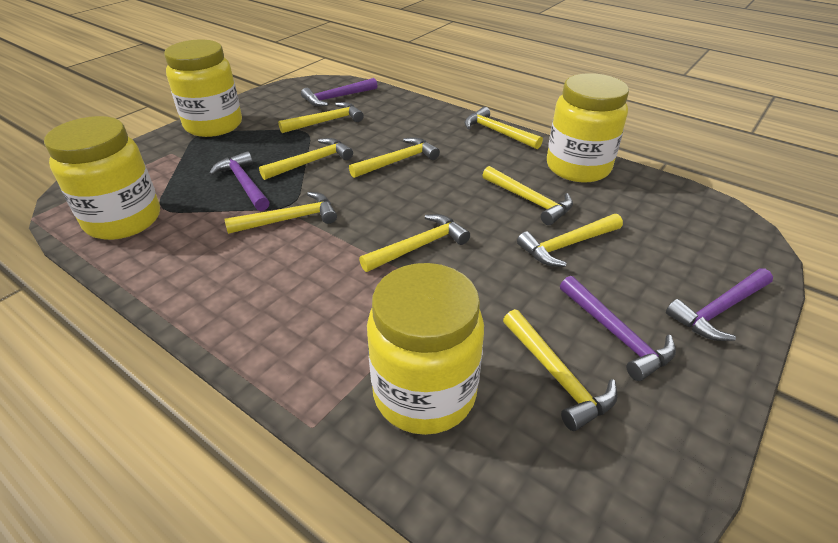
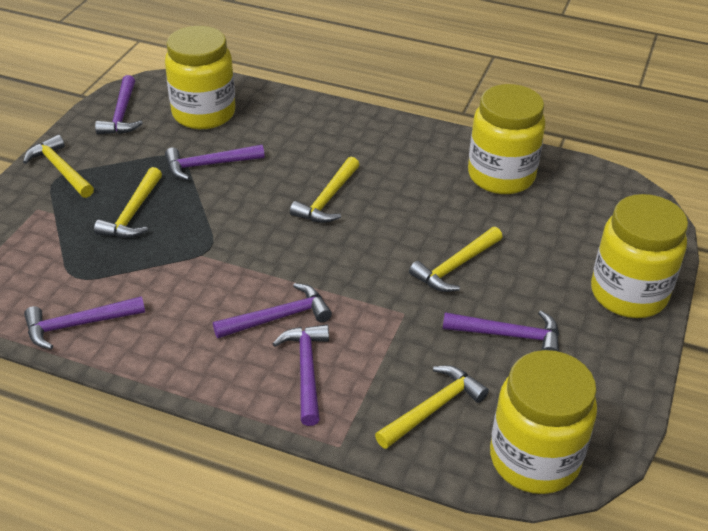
purple hammer: 4 -> 6
yellow hammer: 9 -> 5

